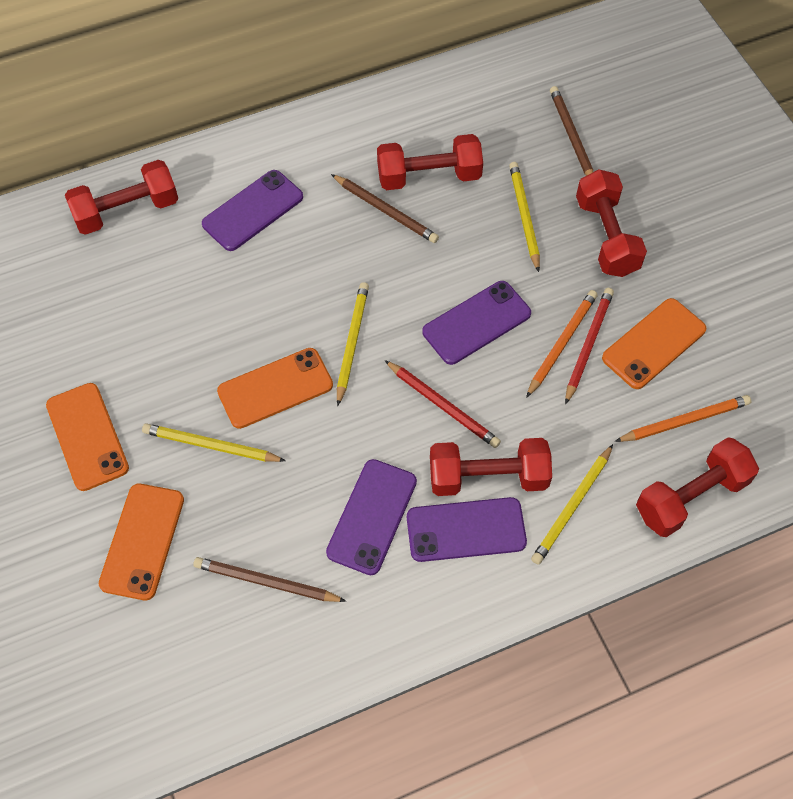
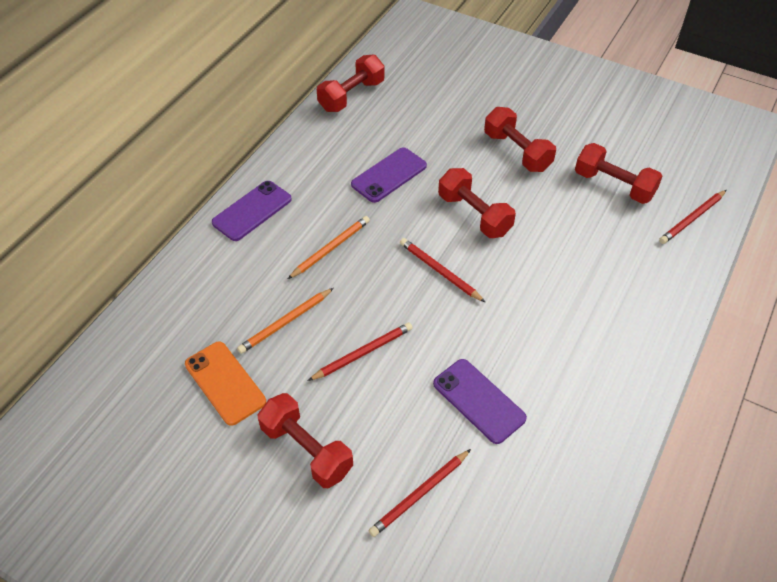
brown pencil: 3 -> 0
orange phone: 4 -> 1
purple phone: 4 -> 3
red pencil: 2 -> 4
yellow pencil: 4 -> 0

